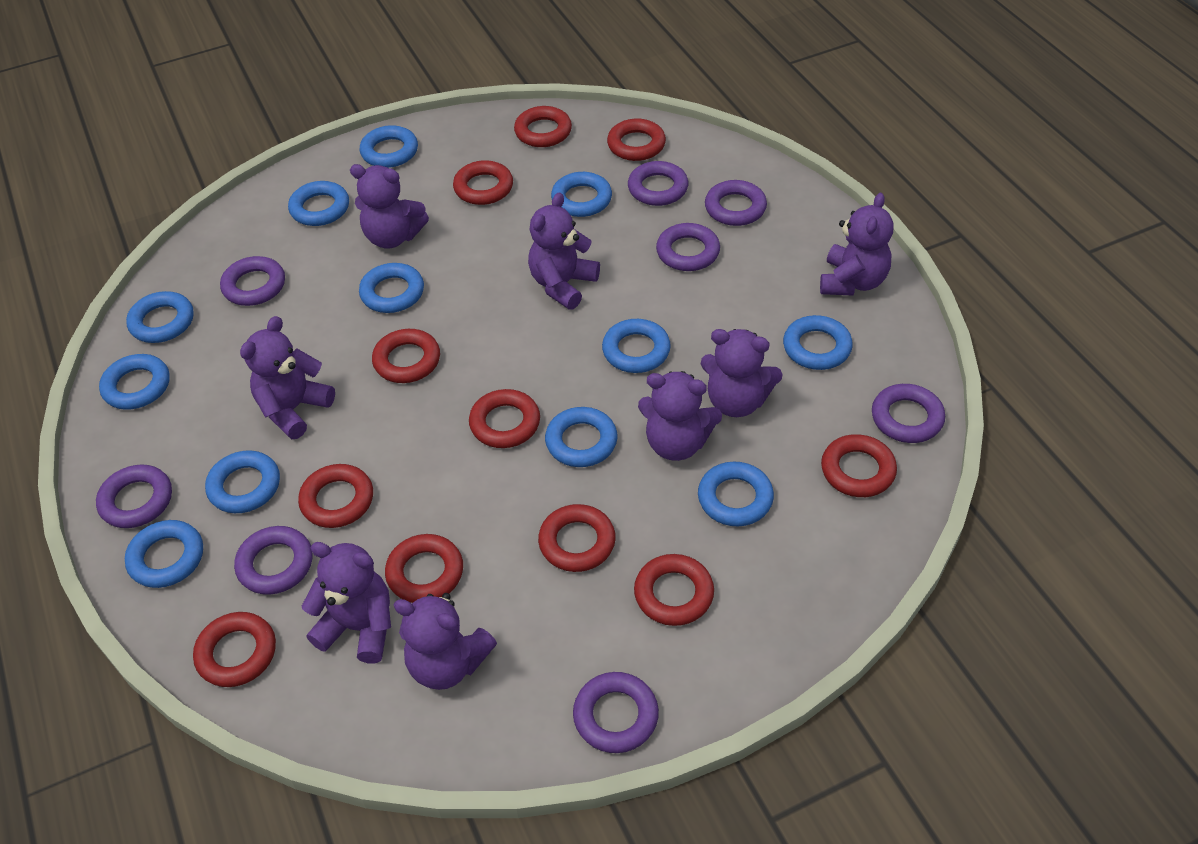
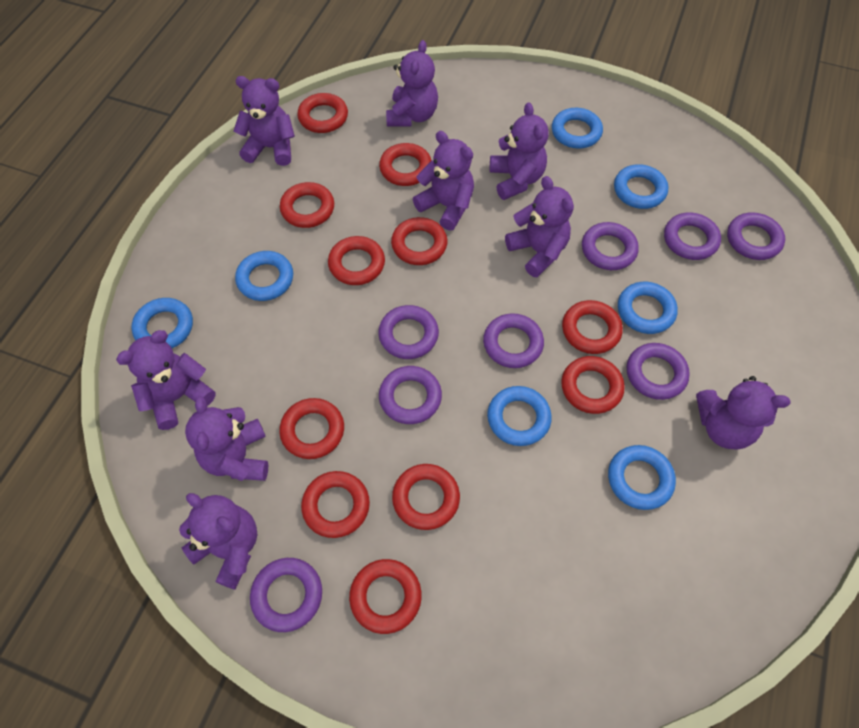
blue ring: 12 -> 7
purple teddy bear: 8 -> 9

